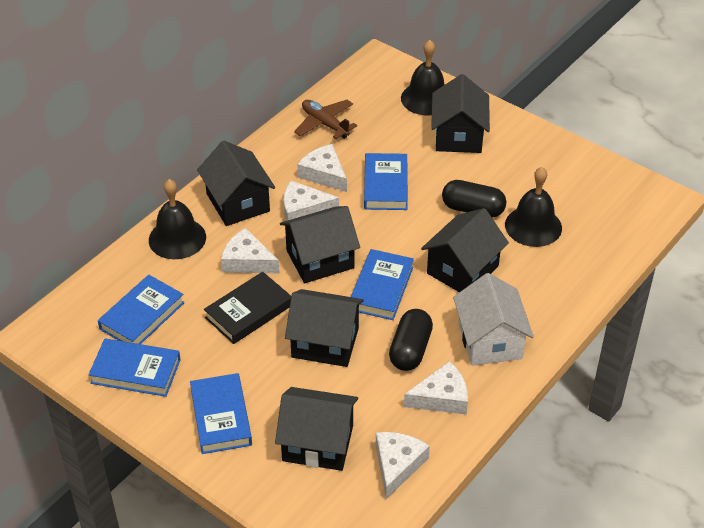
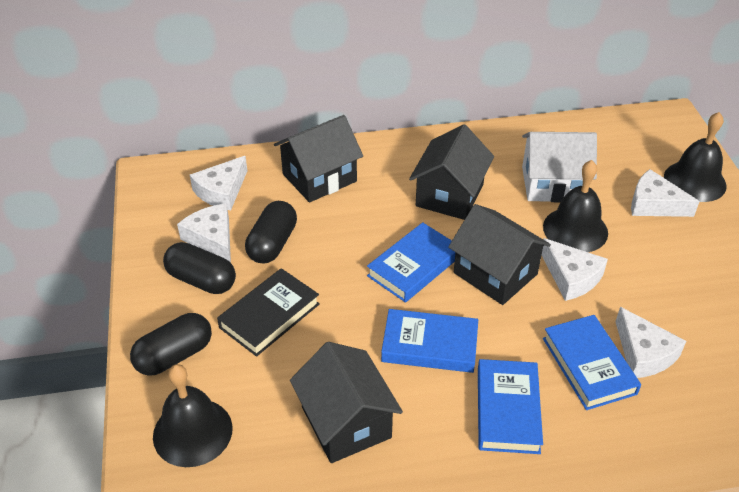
black capsule: 2 -> 3
black house: 6 -> 4
blue book: 5 -> 4
brown plane: 1 -> 0

